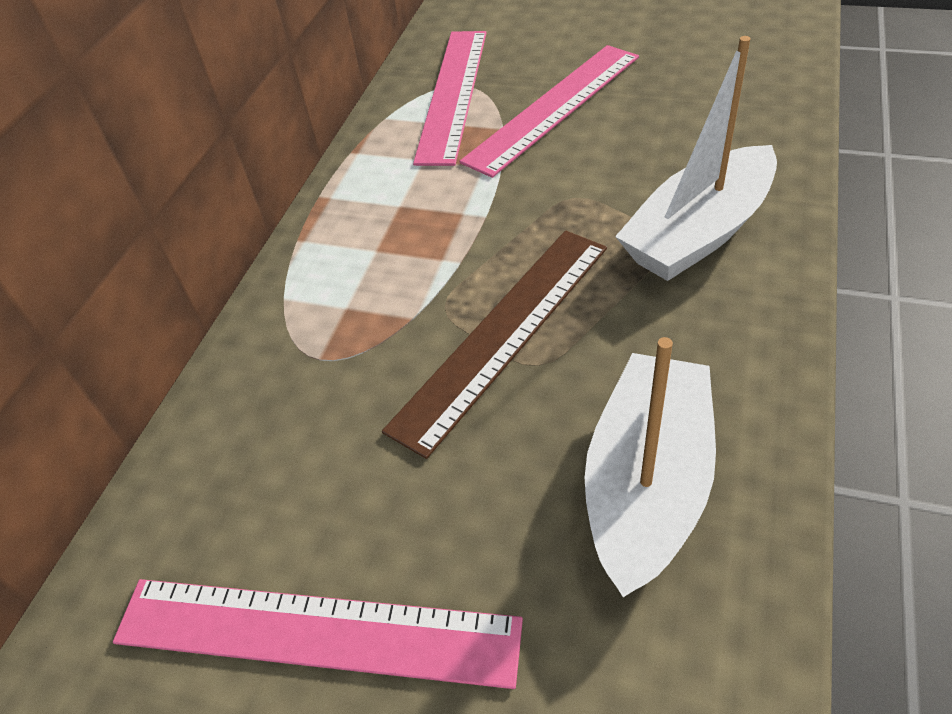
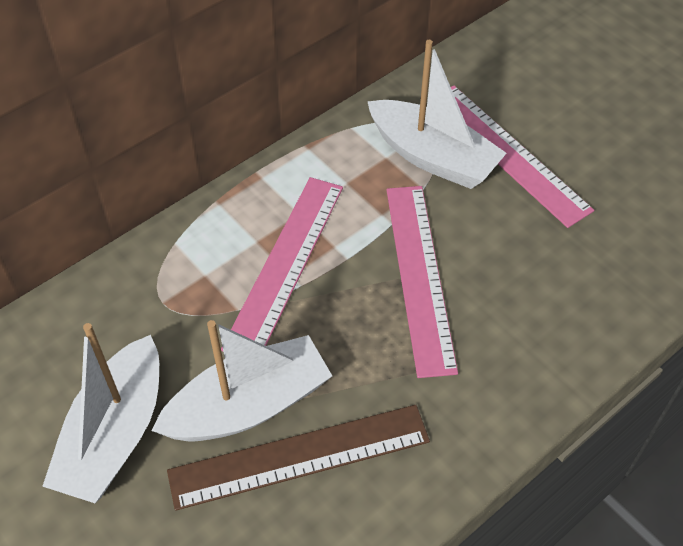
white boat: 2 -> 3

